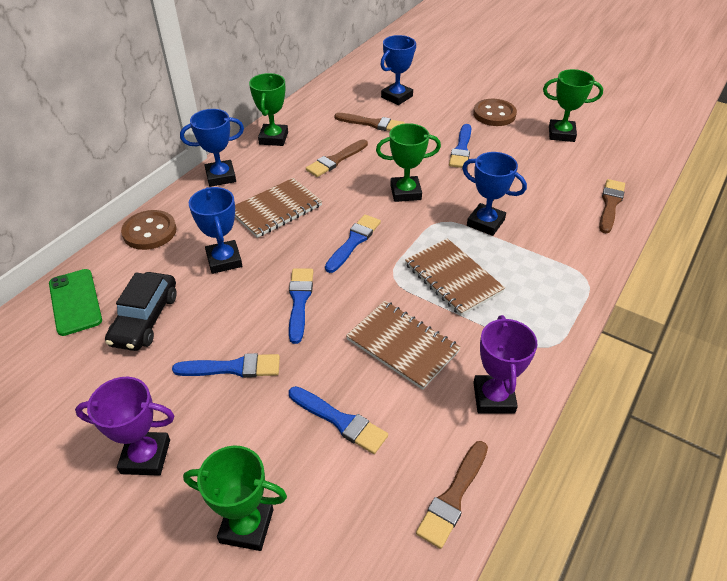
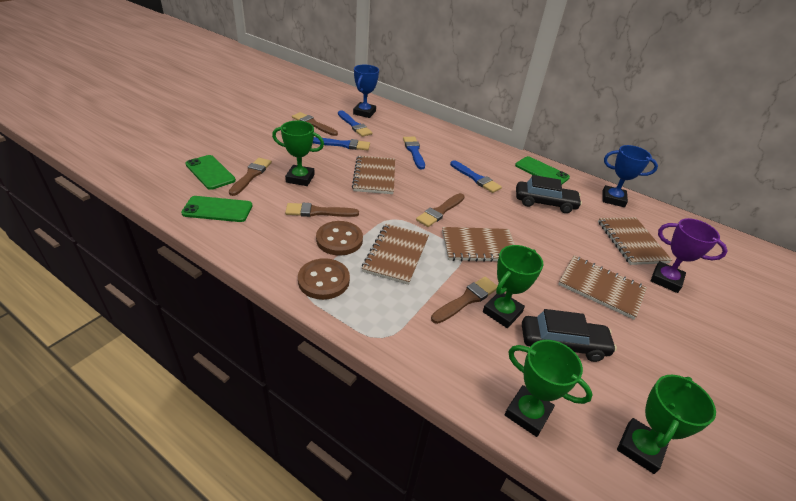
black car: 1 -> 2
blue brush: 5 -> 4
blue trophy: 4 -> 2
brown brush: 4 -> 5
brown notebook: 3 -> 5
green phone: 1 -> 3
purple trophy: 2 -> 1

